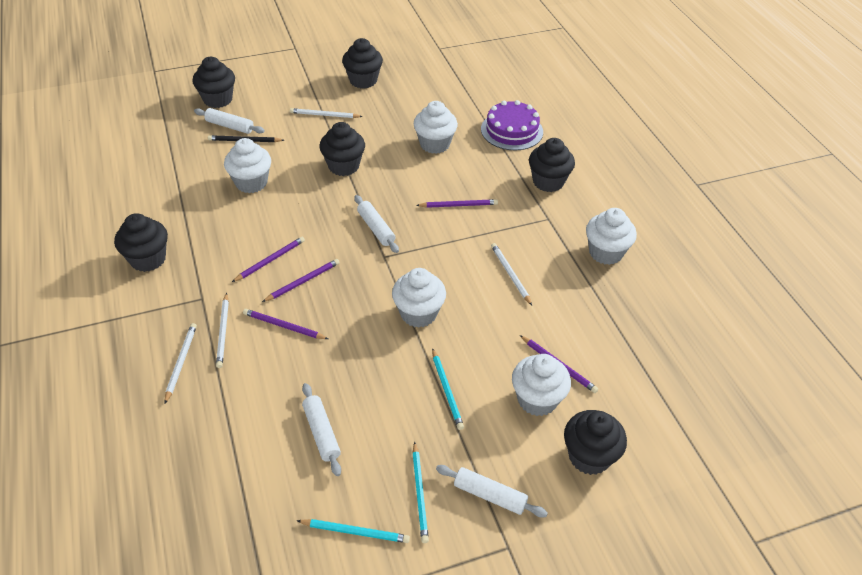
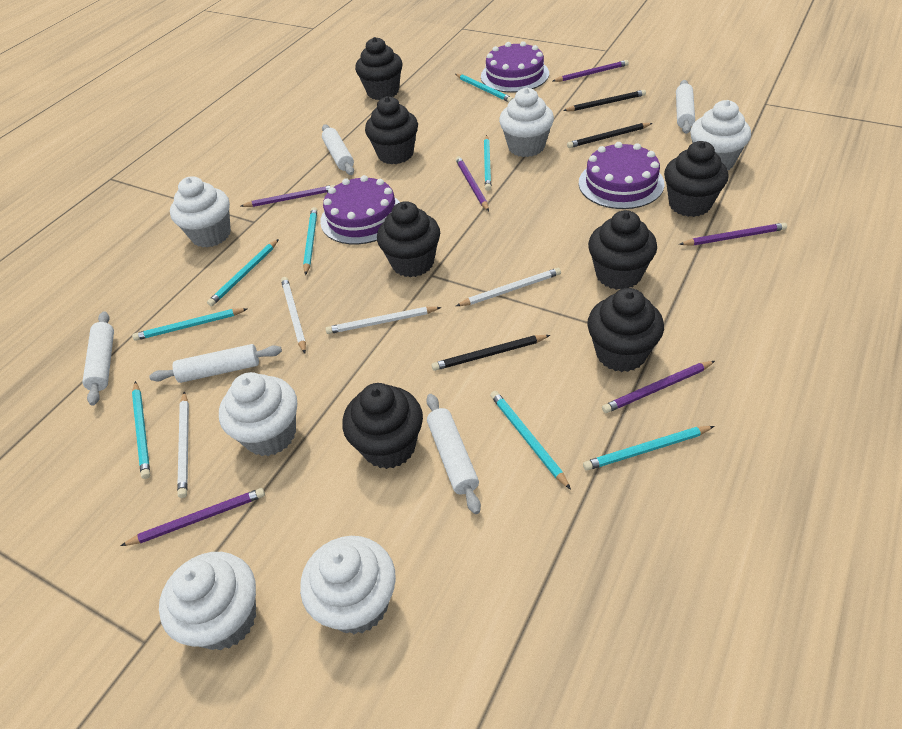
black cupcake: 6 -> 7
black pencil: 1 -> 3
purple cake: 1 -> 3
purple pencil: 5 -> 6
turquoise pencil: 3 -> 8
white cupcake: 5 -> 6
white rolling pin: 4 -> 5

